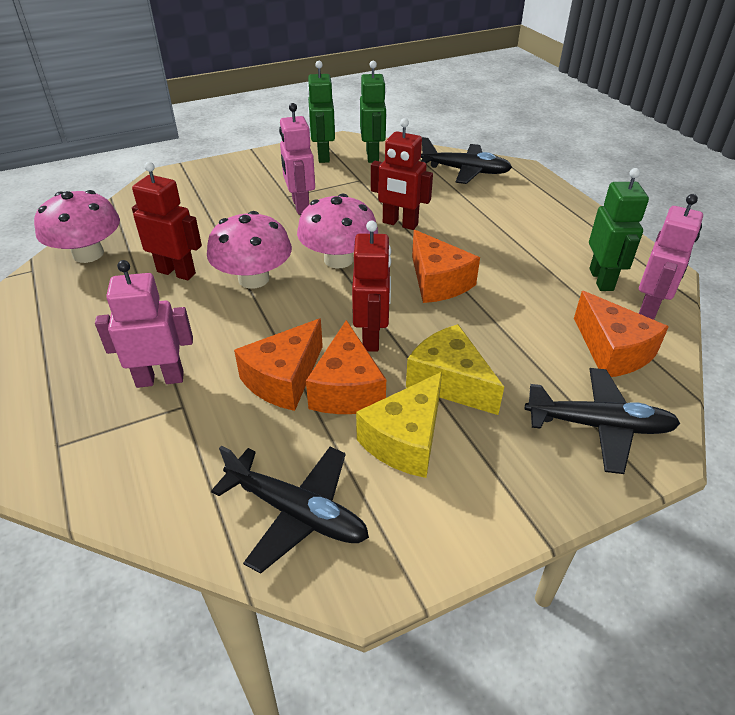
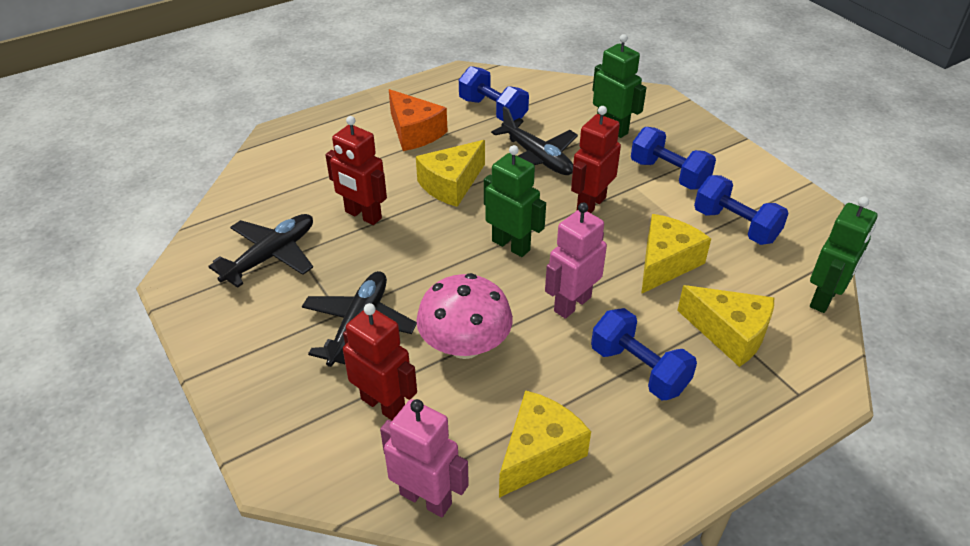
blue dumbbell: 0 -> 4
orange cheese: 4 -> 1
pink mushroom: 3 -> 1
pink robot: 3 -> 2
yellow cheese: 2 -> 4

